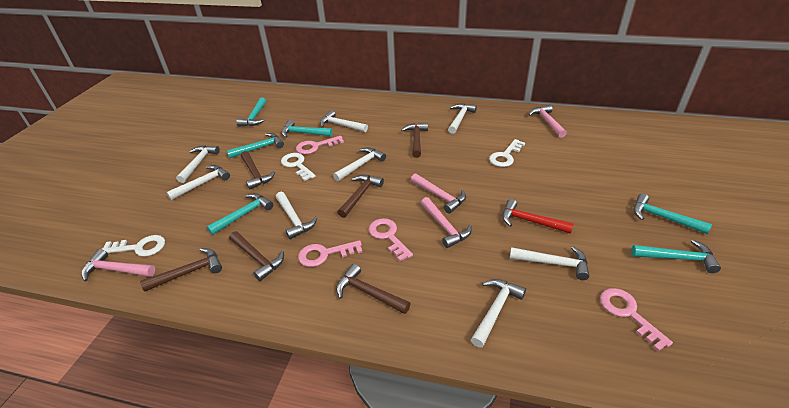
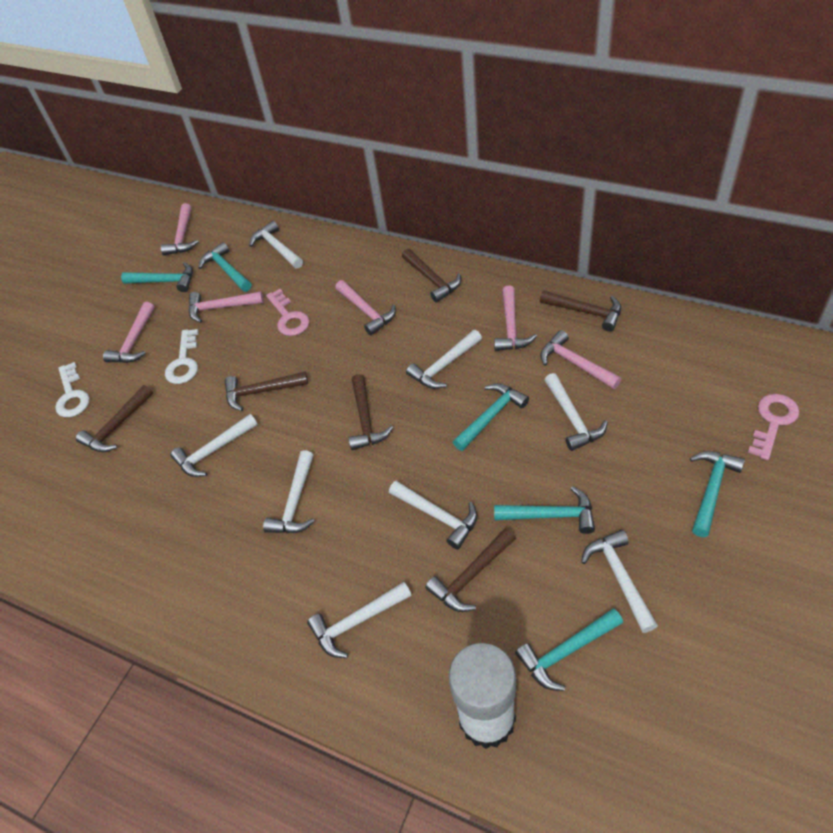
pink hammer: 4 -> 6
pink key: 4 -> 2
red hammer: 1 -> 0
white glue stick: 0 -> 1
white key: 3 -> 2

